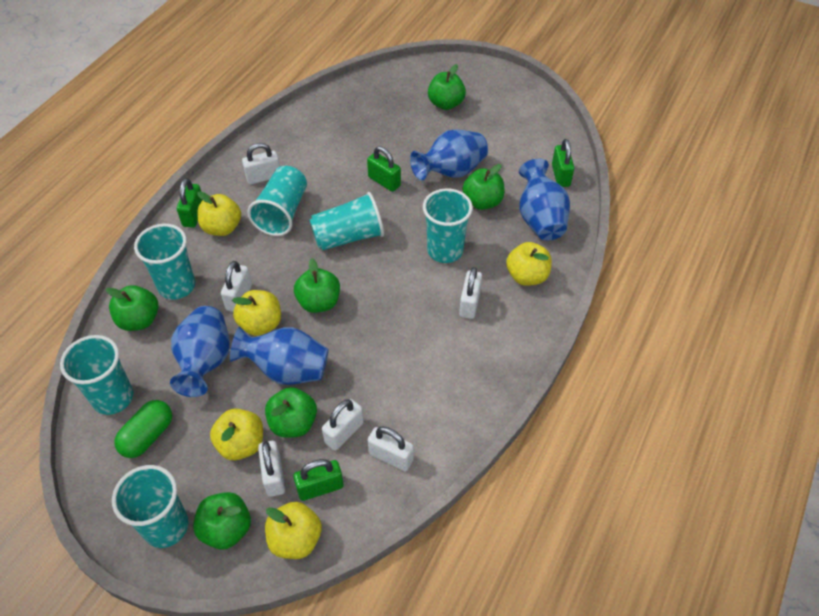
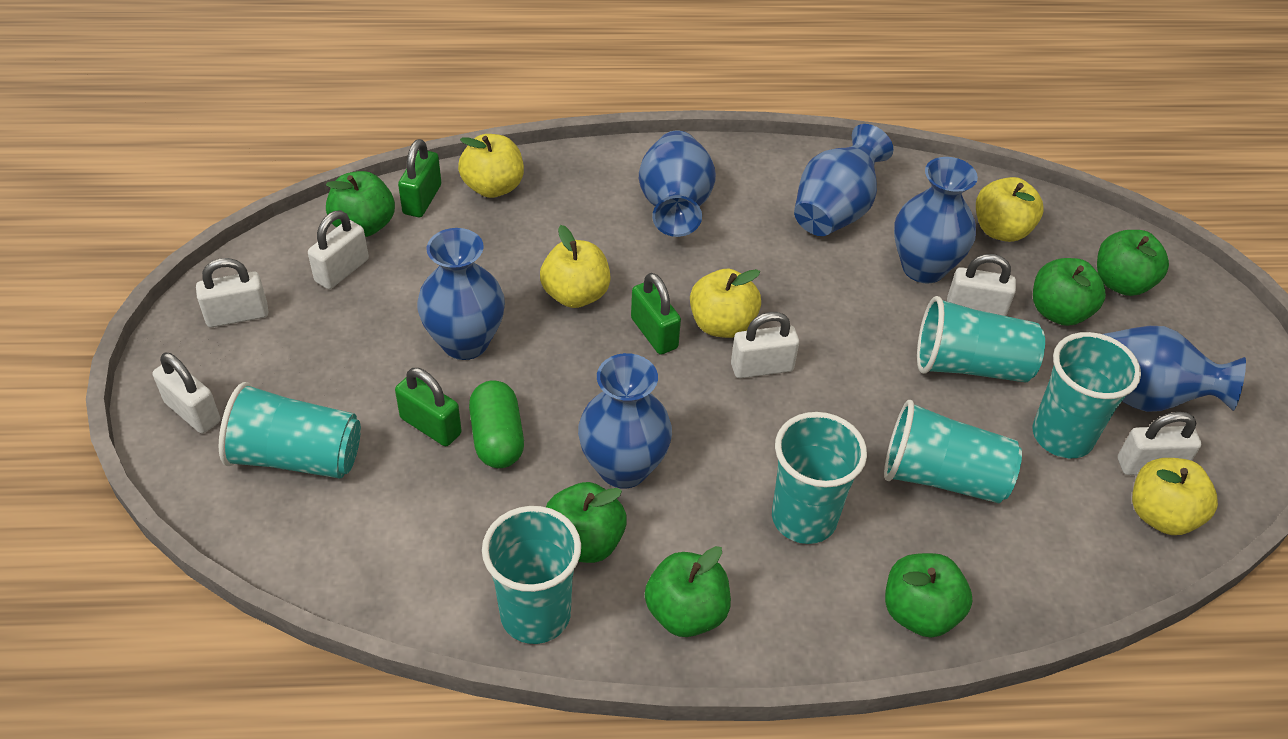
blue vase: 4 -> 6
green padlock: 4 -> 3

